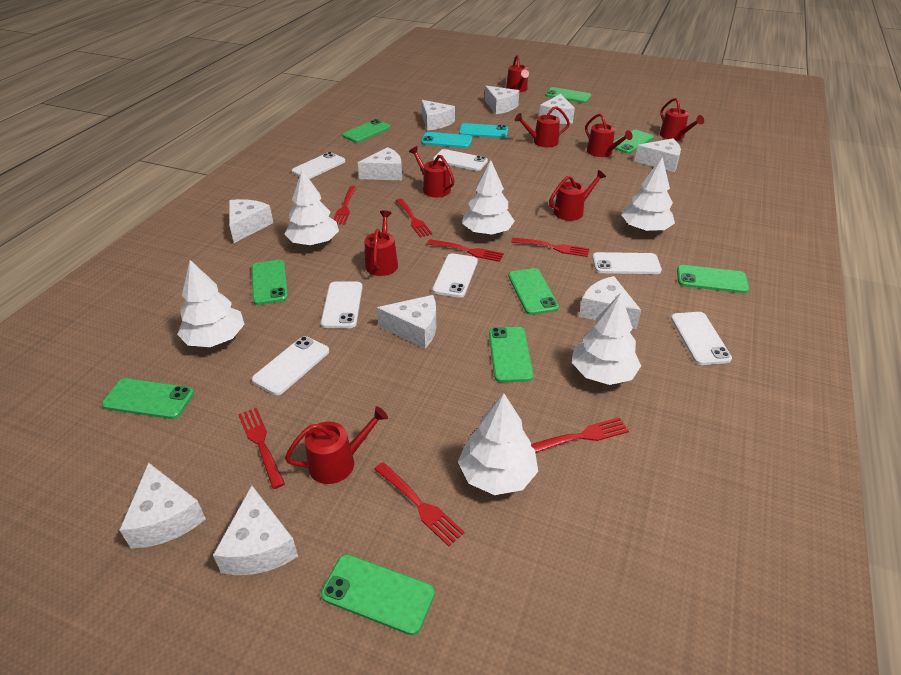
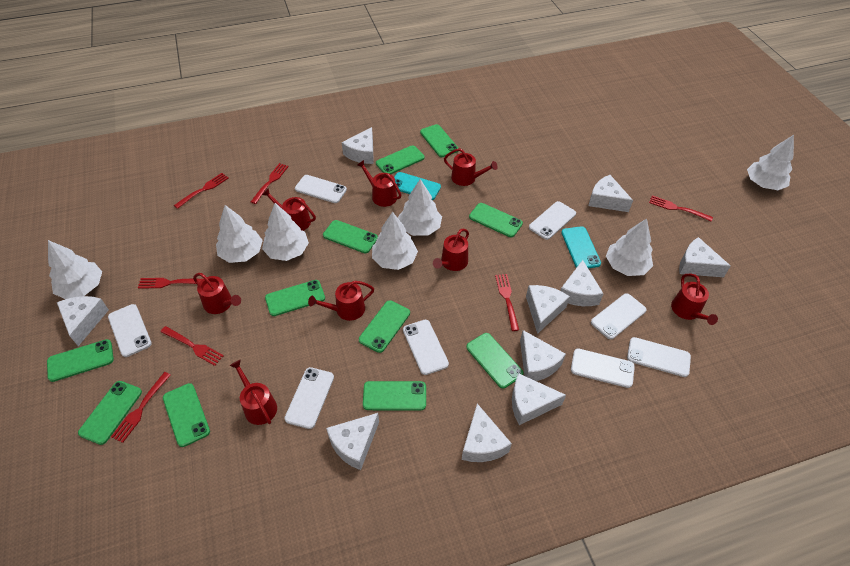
green phone: 9 -> 11
white phone: 7 -> 8
white tree: 6 -> 7

